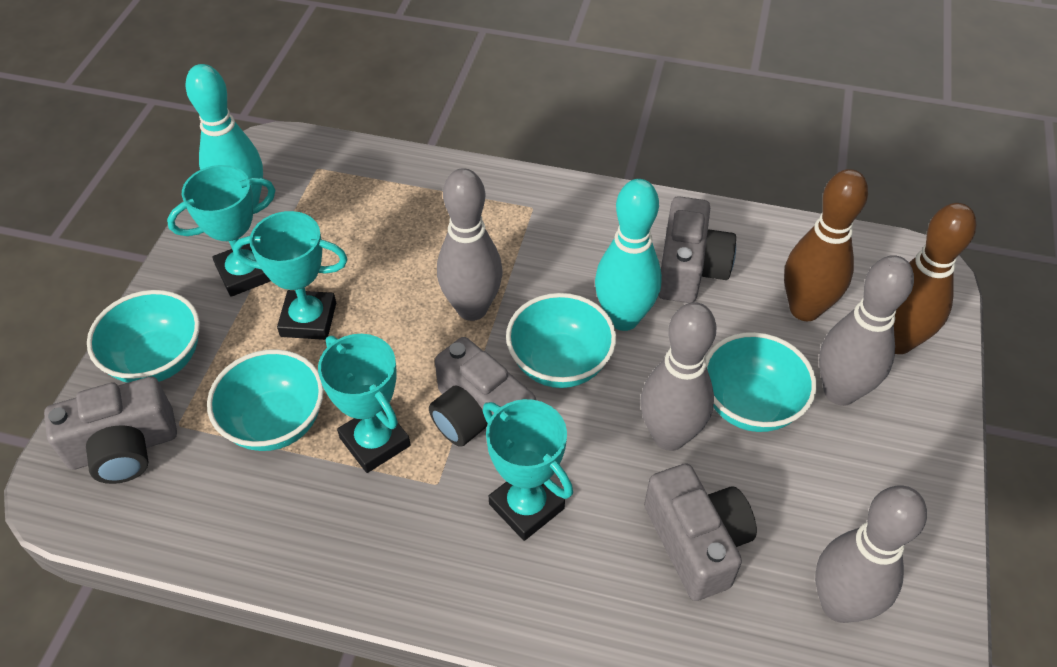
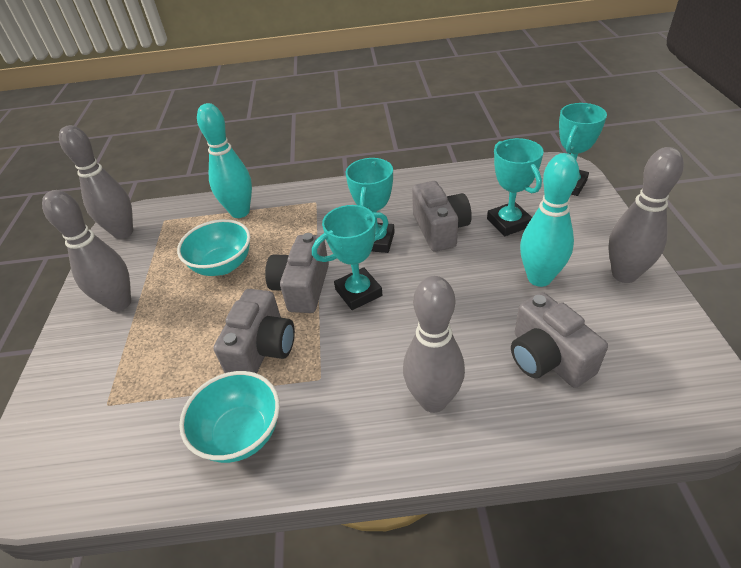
brown bowling pin: 2 -> 0
turquoise bowl: 4 -> 2

